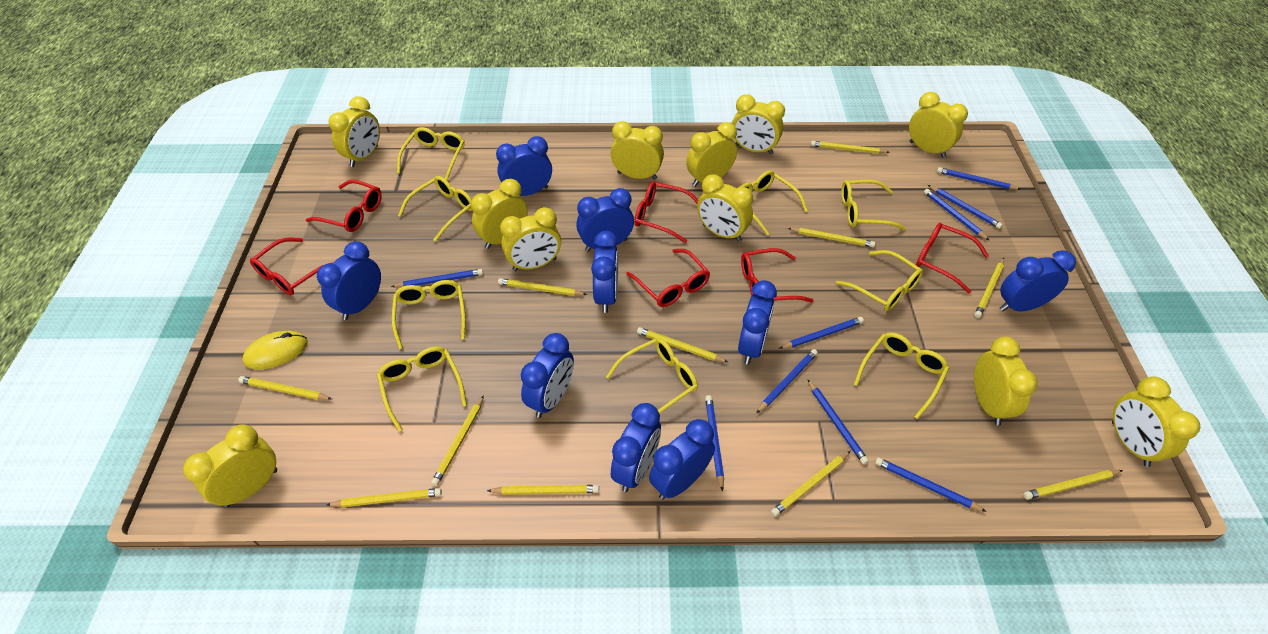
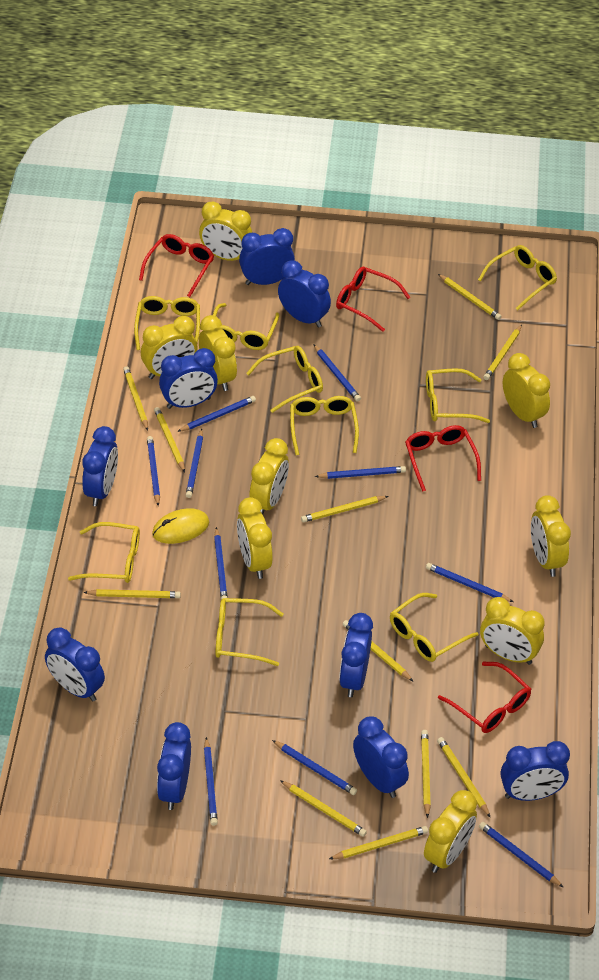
blue pencil: 9 -> 10
red glasses: 6 -> 4
yellow clock: 11 -> 9

